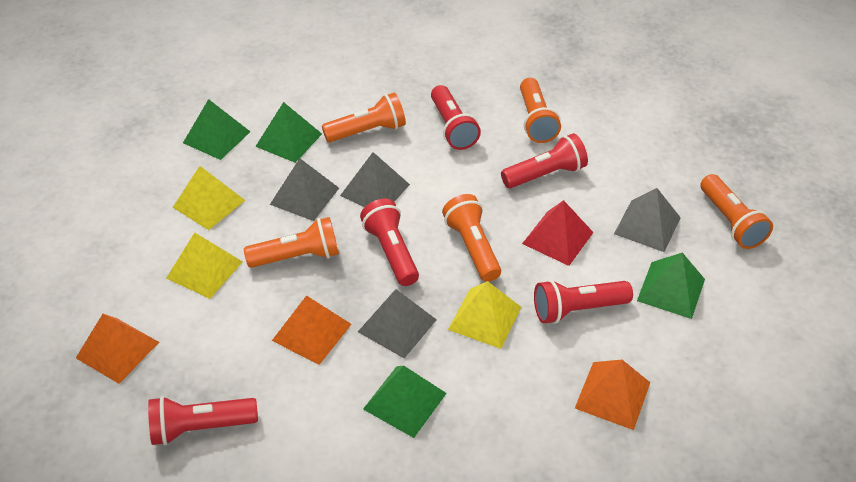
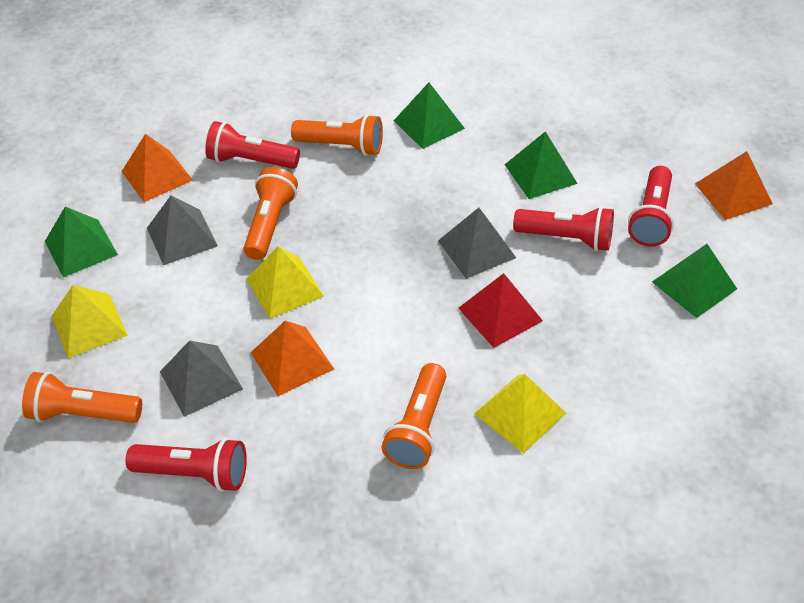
grey pyramid: 4 -> 3
orange flashlight: 5 -> 4
red flashlight: 5 -> 4

